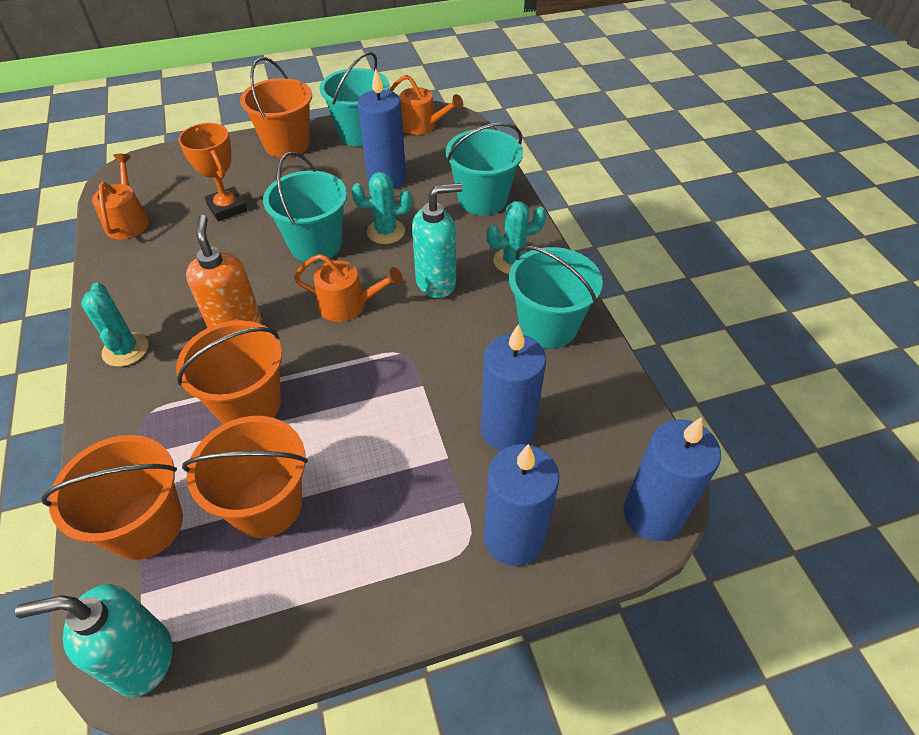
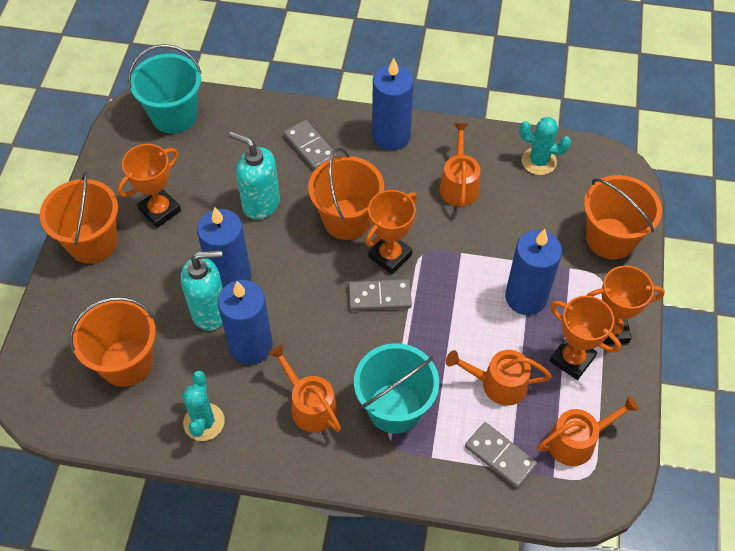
grey domino: 0 -> 3
orange soap dispenser: 1 -> 0
orange trophy: 1 -> 4
orange watering can: 3 -> 4
turquoise bucket: 4 -> 2
turquoise cactus: 3 -> 2

